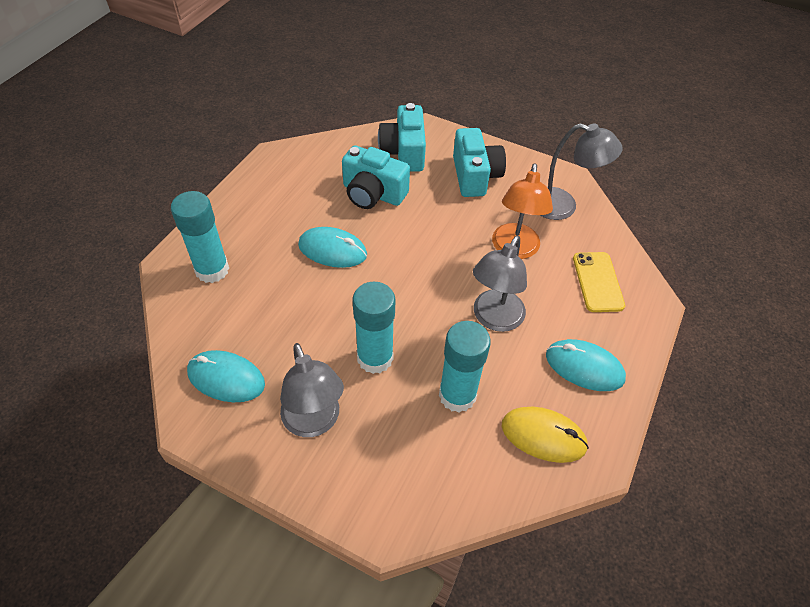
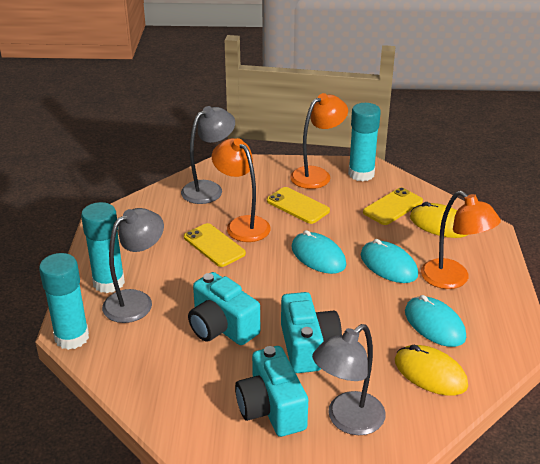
orange lamp: 1 -> 3
yellow mouse: 1 -> 2
yellow phone: 1 -> 3

